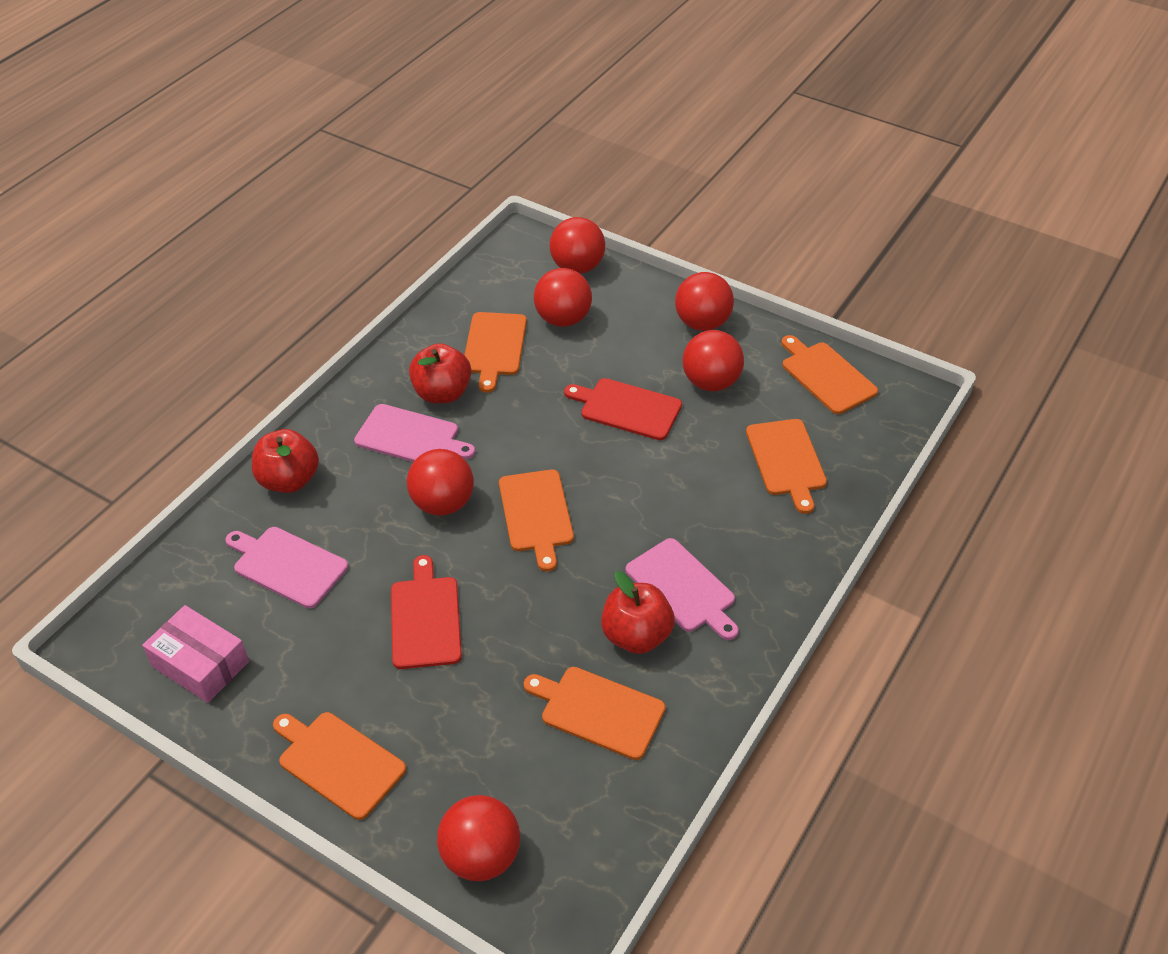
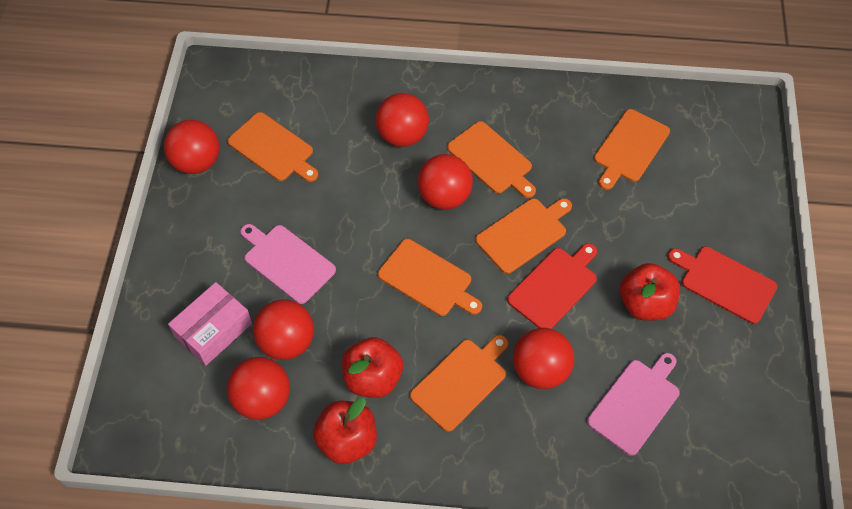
pink cutting board: 3 -> 2

